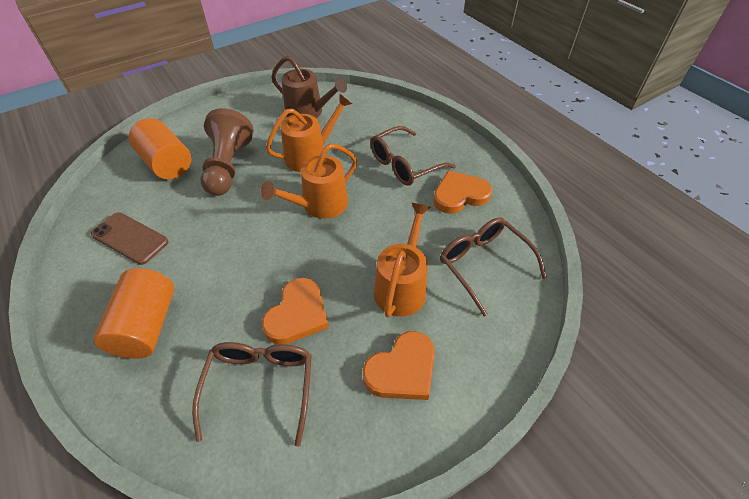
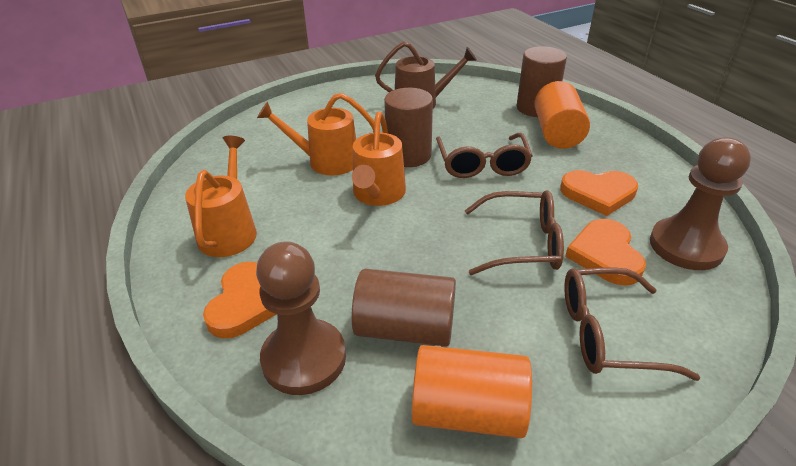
brown cylinder: 0 -> 3
brown pawn: 1 -> 2
brown phone: 1 -> 0

